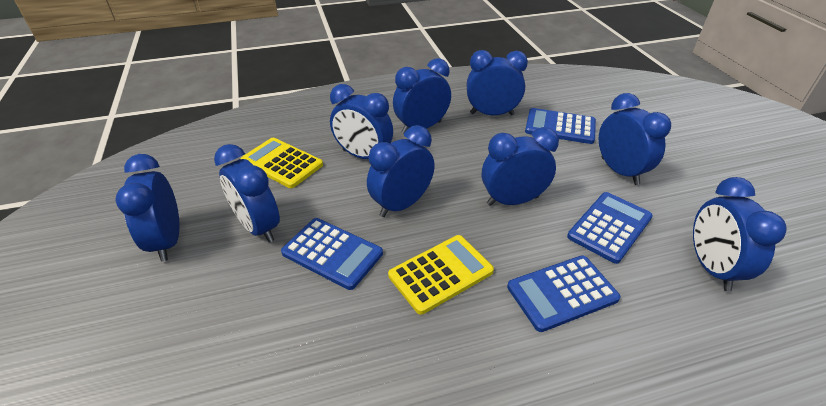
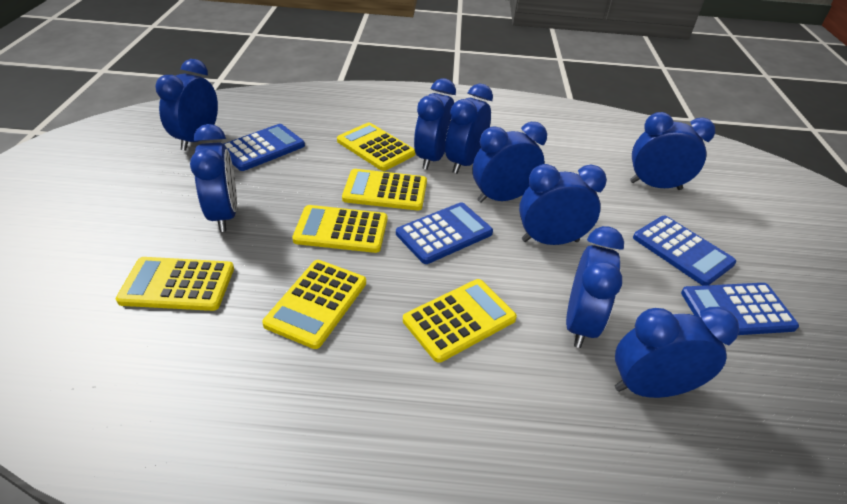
yellow calculator: 2 -> 6

